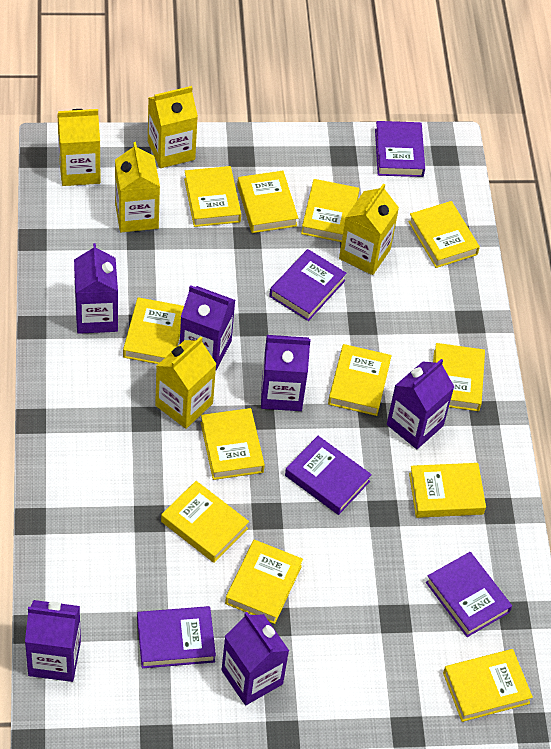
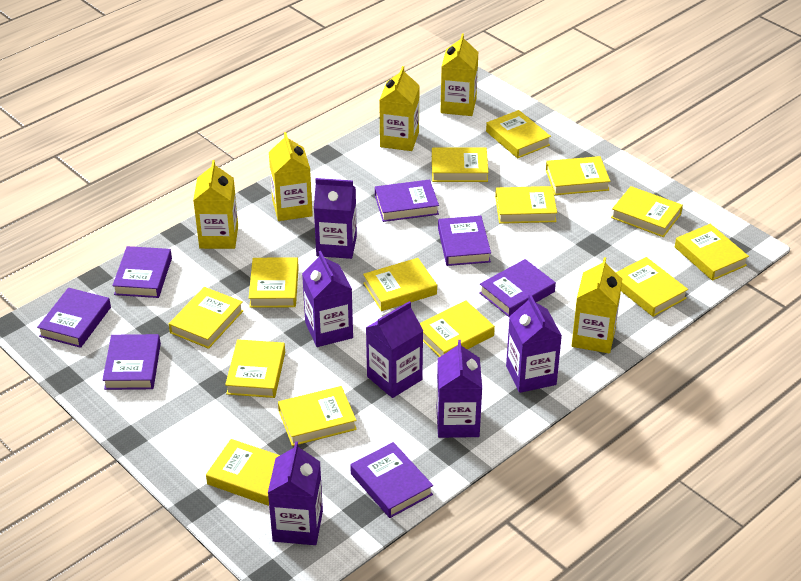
purple book: 5 -> 7
yellow book: 12 -> 14

